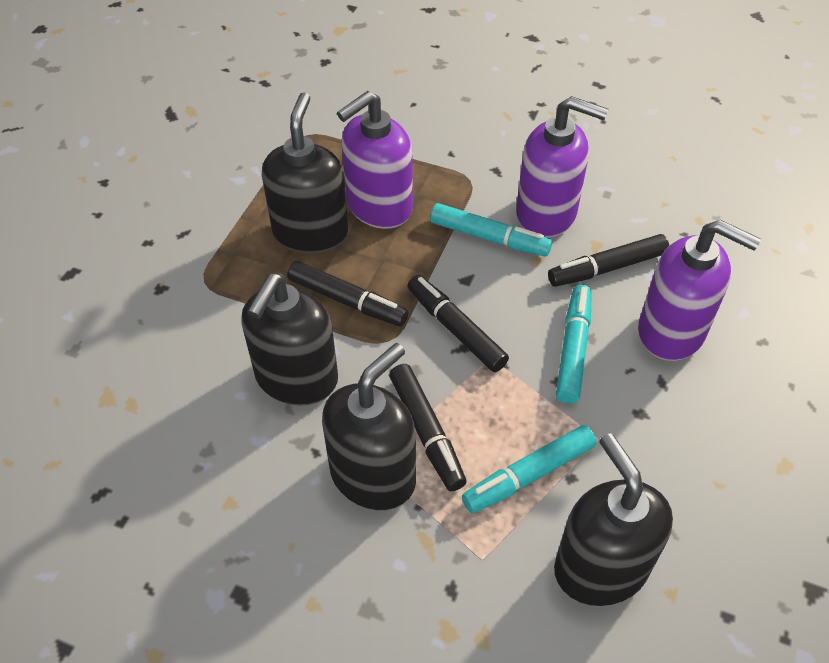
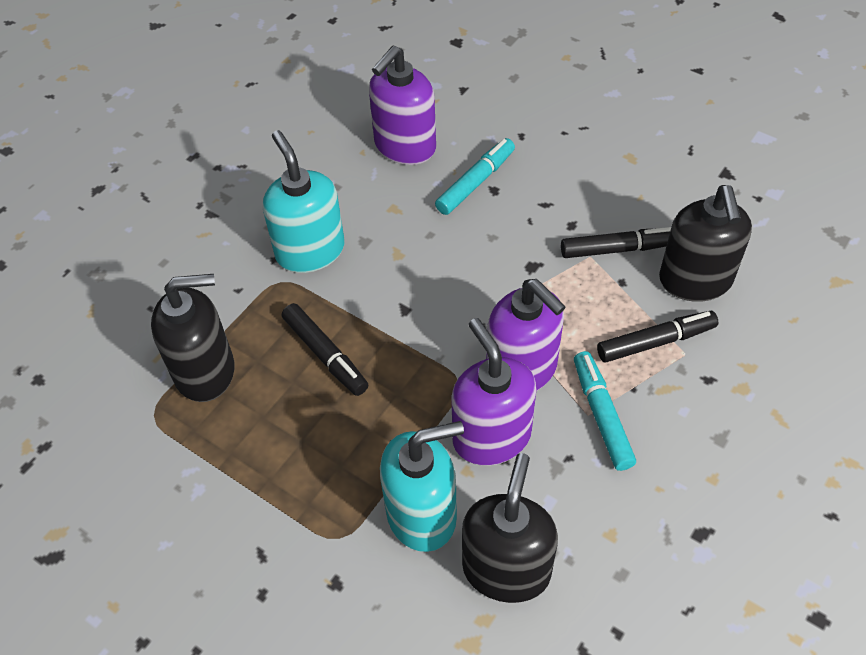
black marker: 4 -> 3
black soap dispenser: 4 -> 3
turquoise marker: 3 -> 2
turquoise soap dispenser: 0 -> 2

